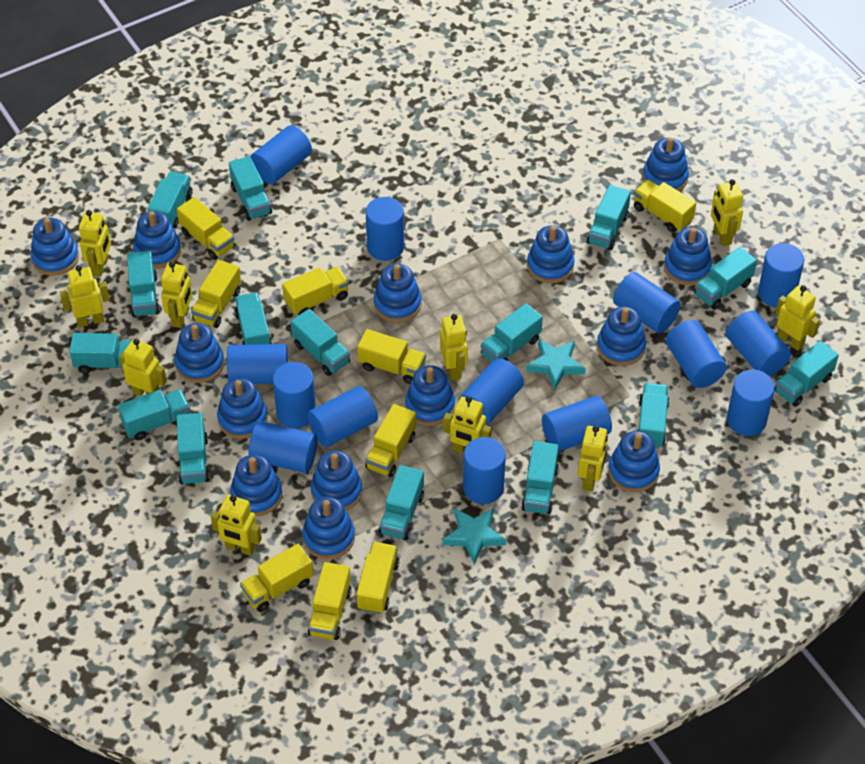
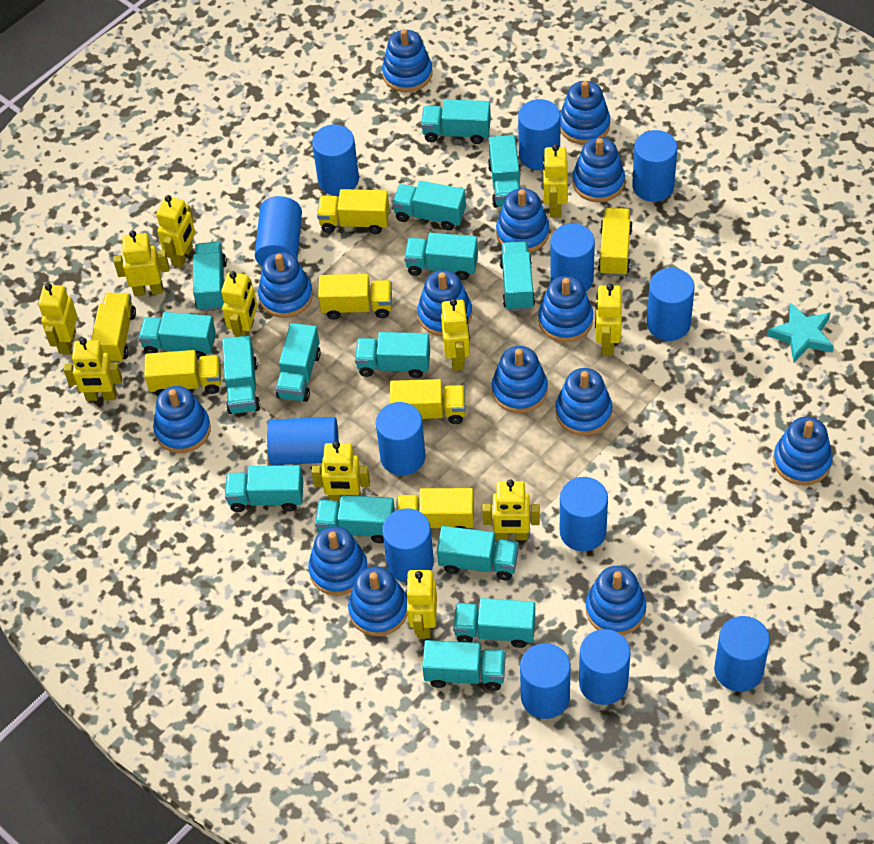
blue cylinder: 14 -> 13
turquoise star: 2 -> 1
yellow robot: 10 -> 11
yellow truck: 9 -> 7

